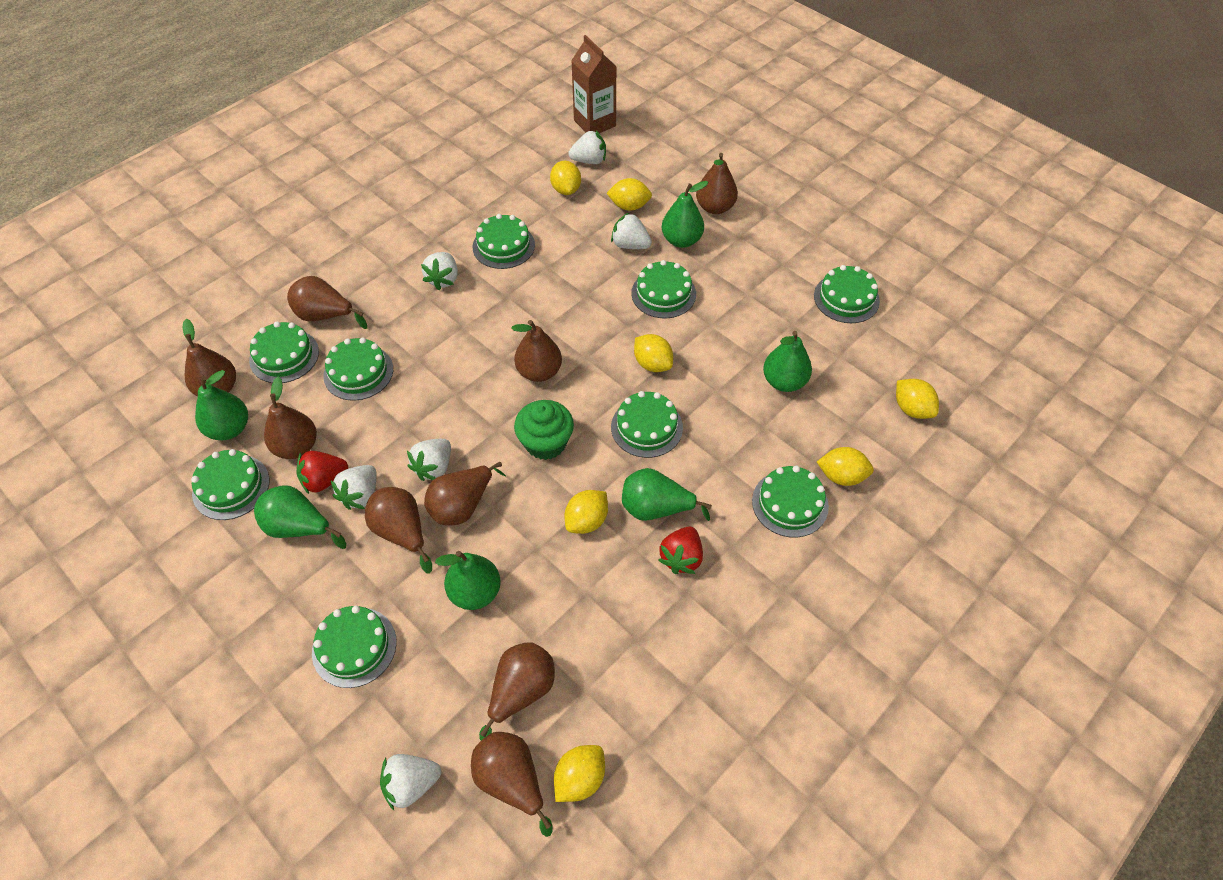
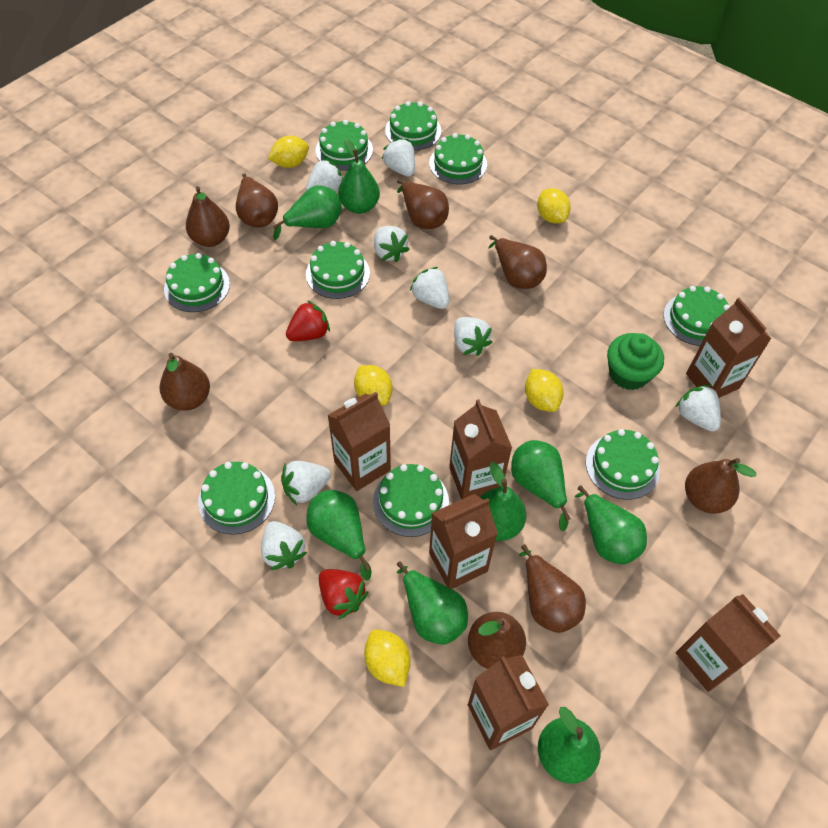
brown carton: 1 -> 6
brown pear: 9 -> 8
green pear: 6 -> 8
white strawberry: 6 -> 8
yellow lemon: 7 -> 5

